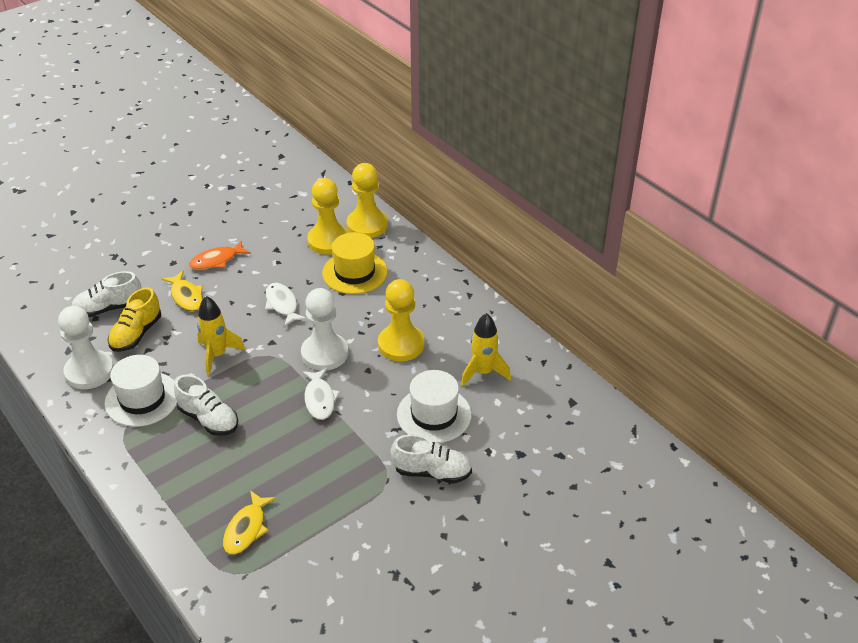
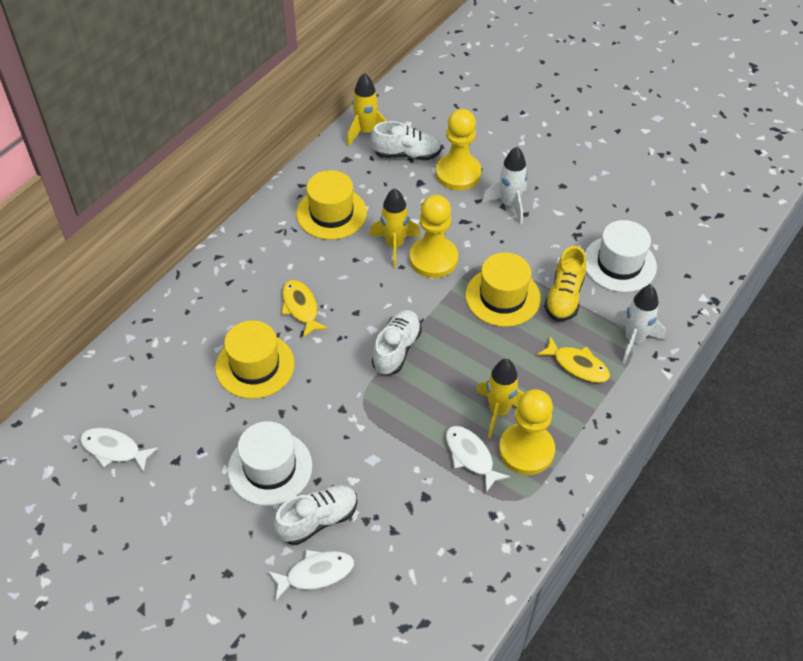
orange fish: 1 -> 0
white fish: 2 -> 3
white pawn: 2 -> 0
white rocket: 0 -> 2
yellow hat: 1 -> 3
yellow rocket: 2 -> 3

